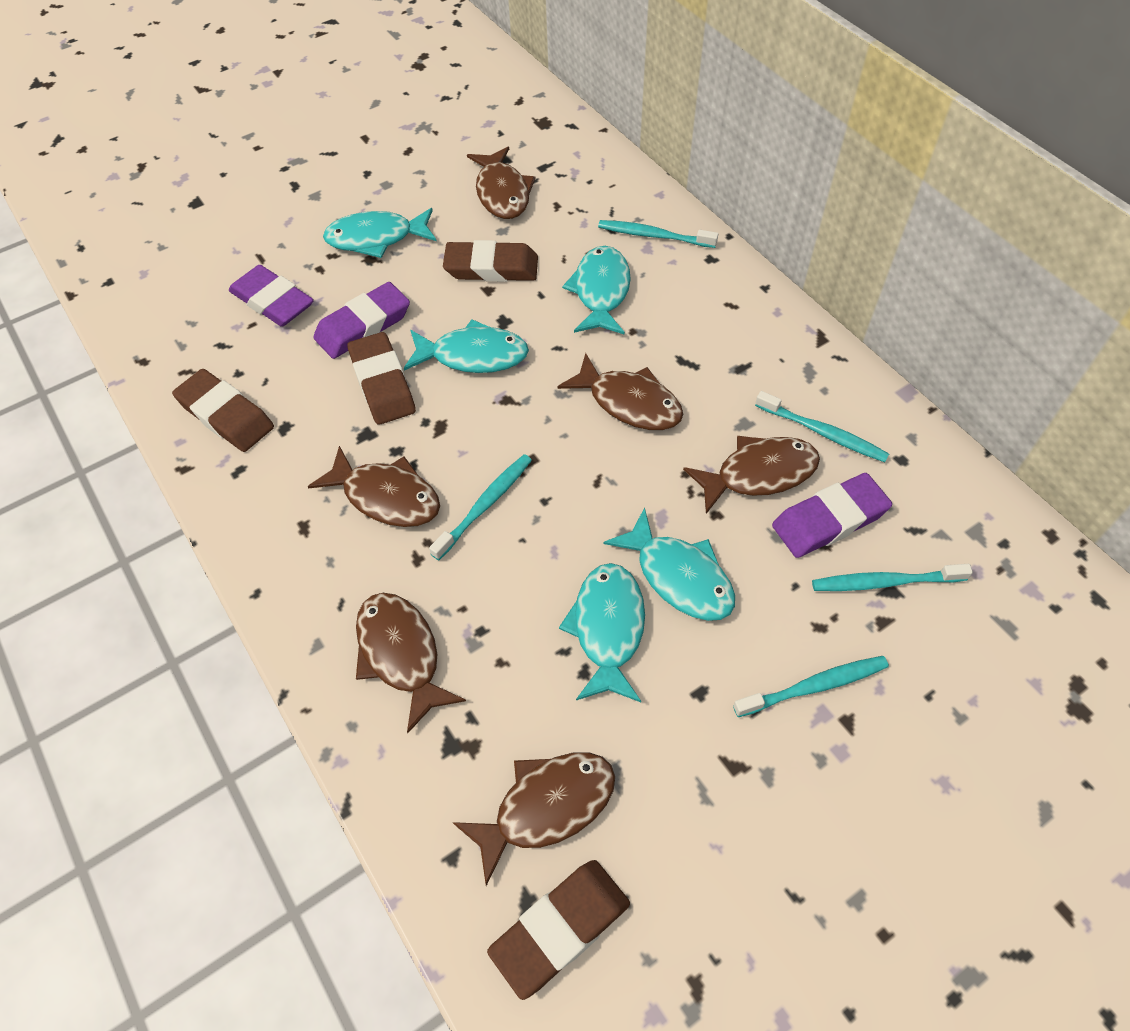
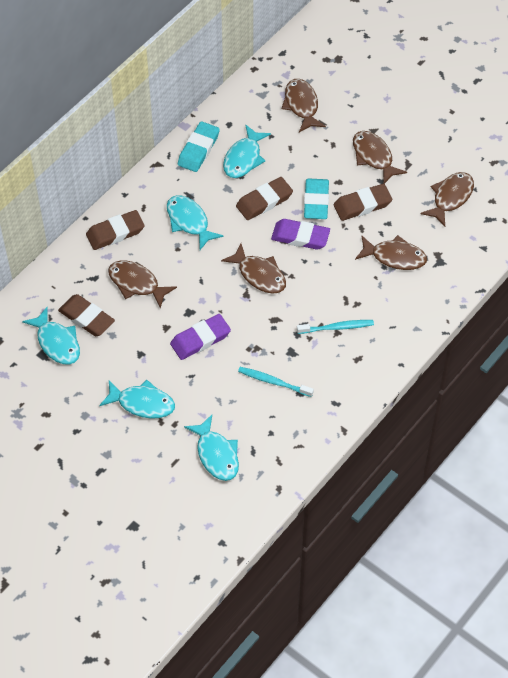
purple eraser: 3 -> 2
turquoise eraser: 0 -> 2
turquoise toothbrush: 5 -> 2

